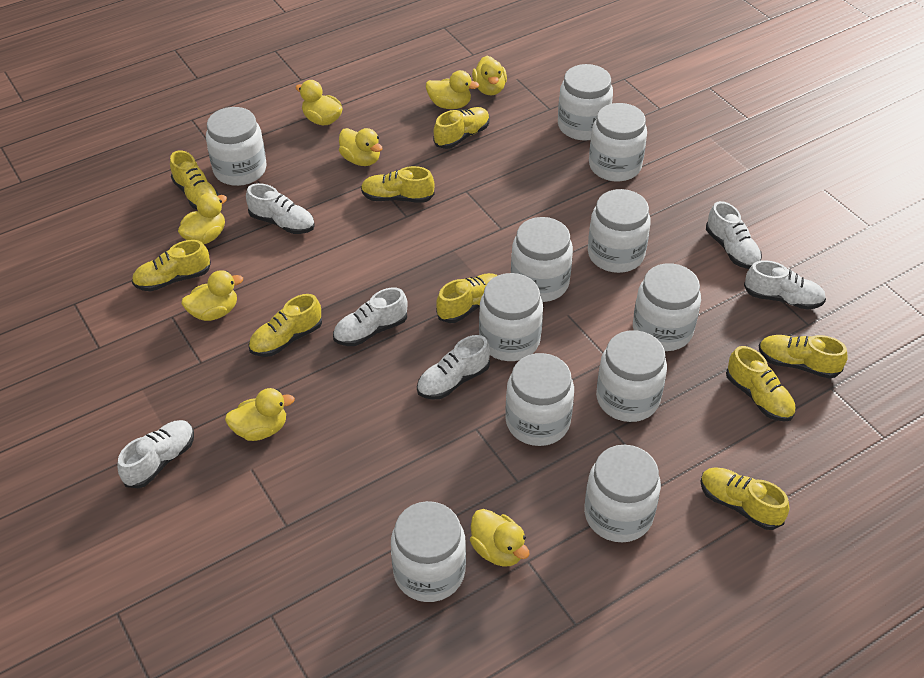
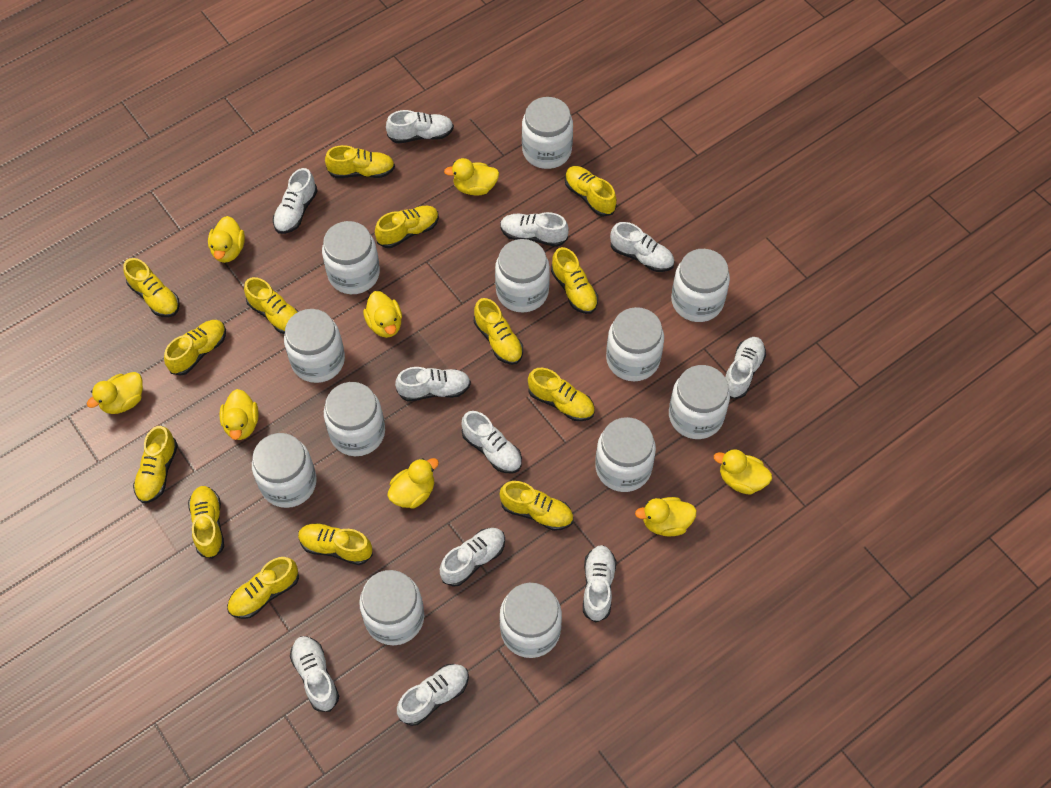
white jar: 11 -> 12
white shoe: 6 -> 11
yellow shoe: 9 -> 14

